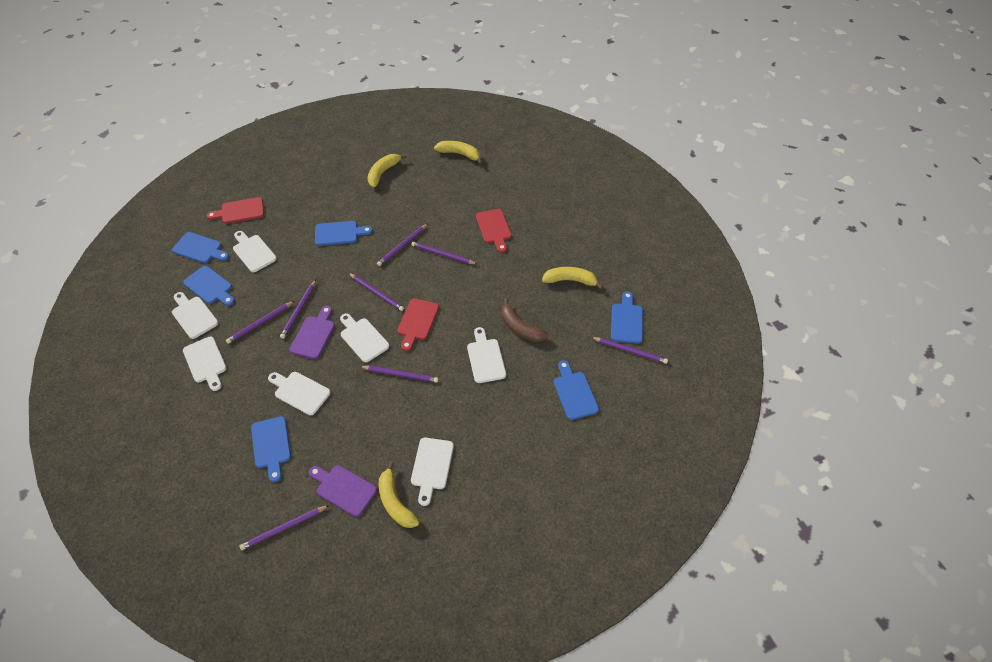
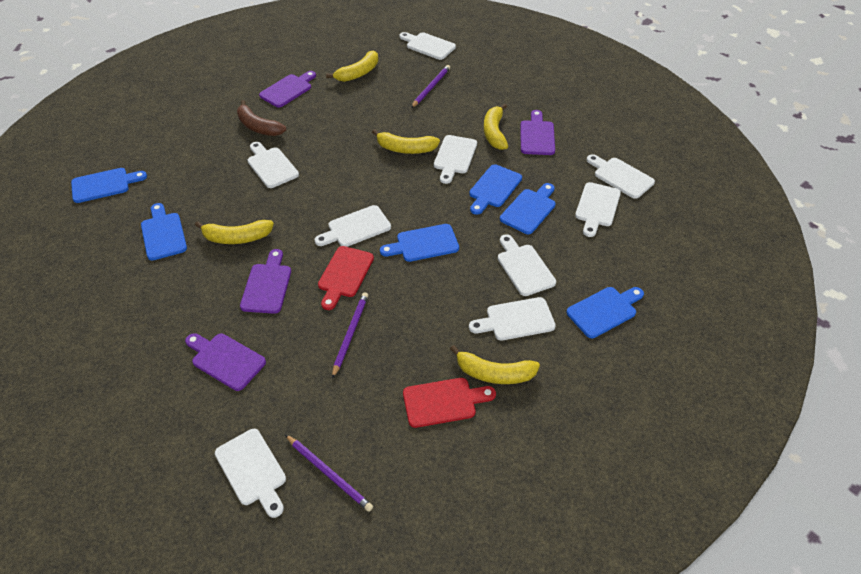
purple cutting board: 2 -> 4
purple pencil: 8 -> 3
red cutting board: 3 -> 2
white cutting board: 7 -> 9
yellow banana: 4 -> 5

